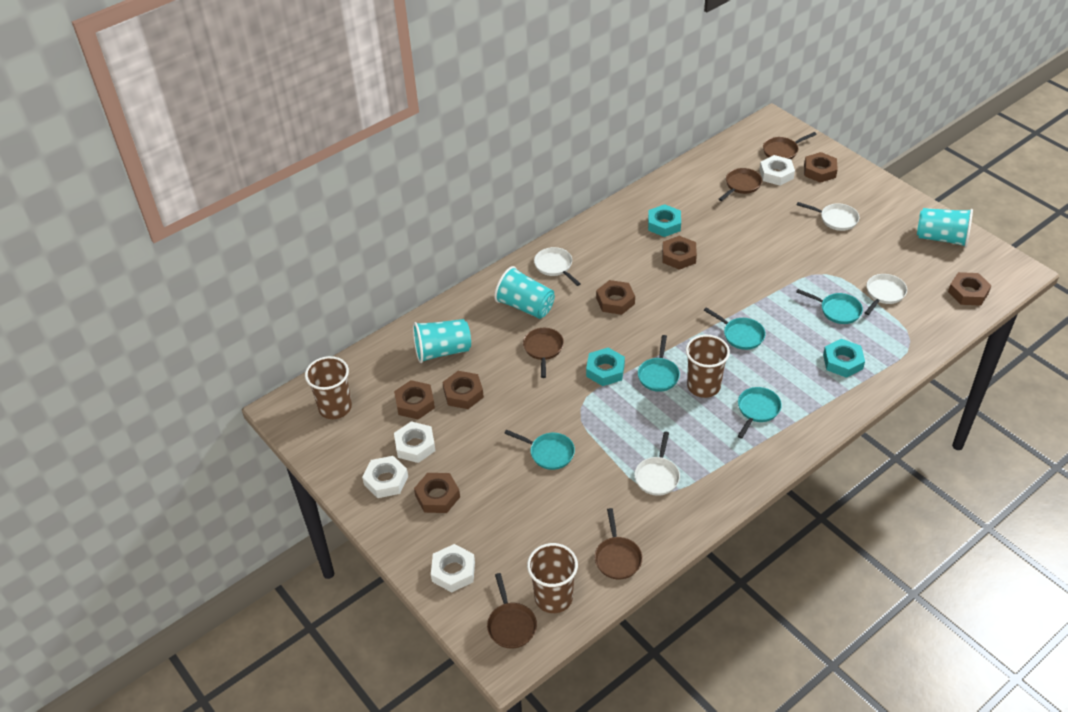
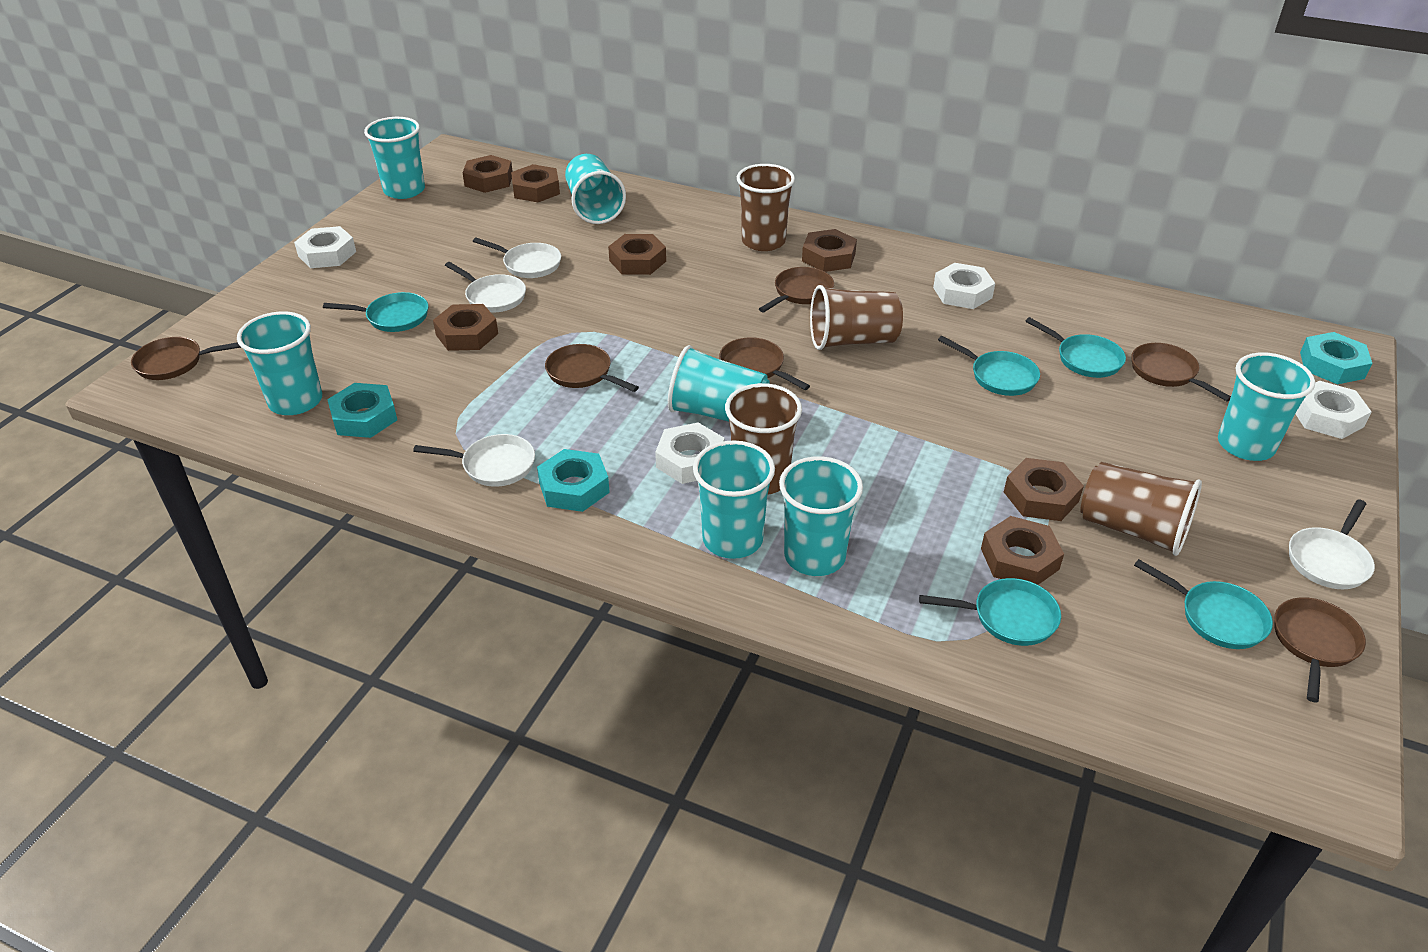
brown cup: 3 -> 4
brown pan: 5 -> 6
turquoise cup: 3 -> 7

